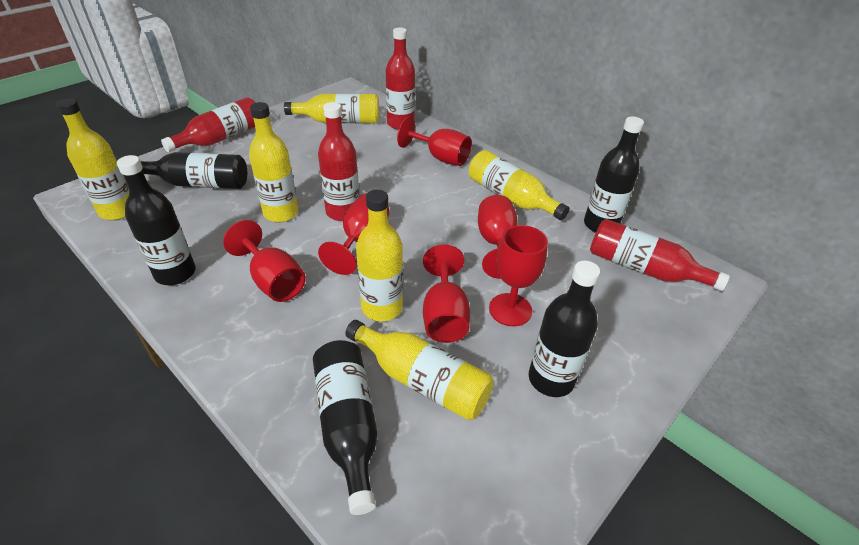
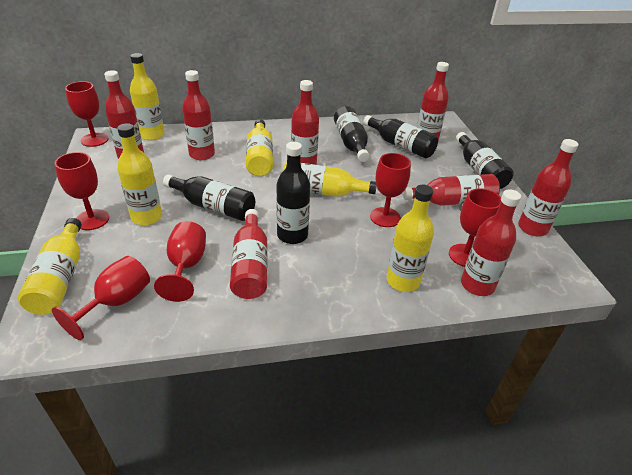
red bottle: 4 -> 8

